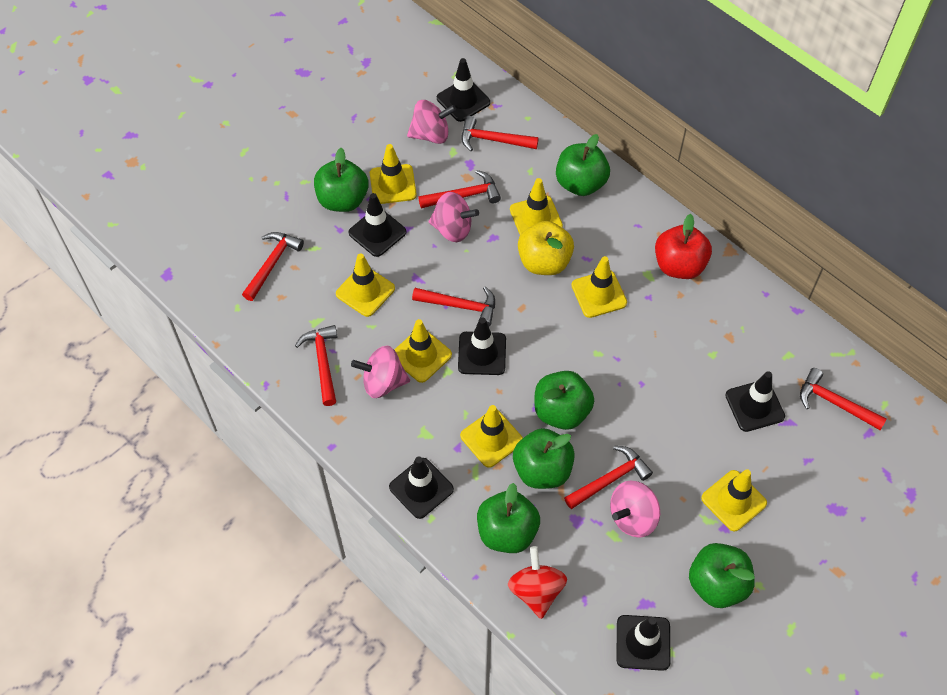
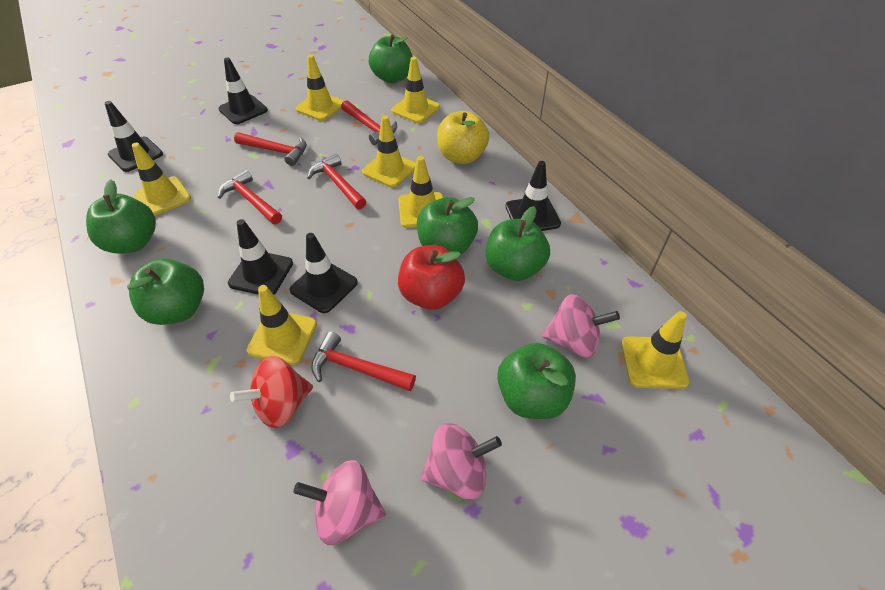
black traffic cone: 6 -> 5
pink spinning top: 4 -> 3
red hammer: 7 -> 5

